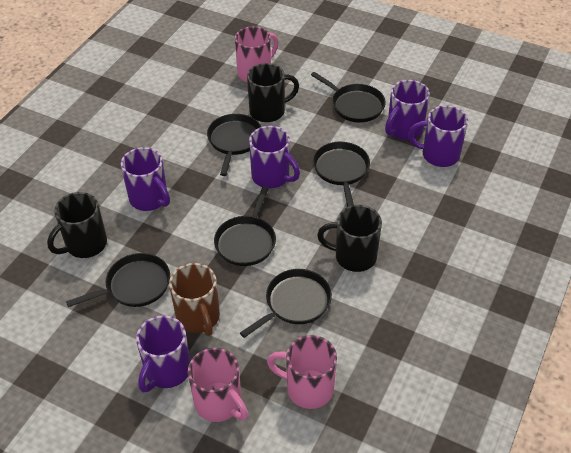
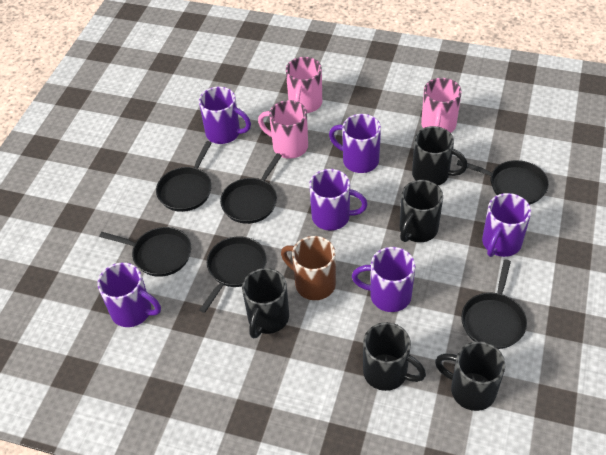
black mug: 3 -> 5
purple mug: 5 -> 6

